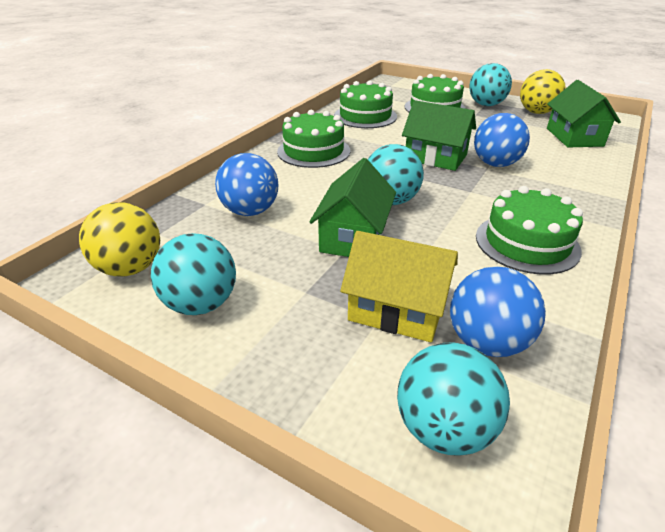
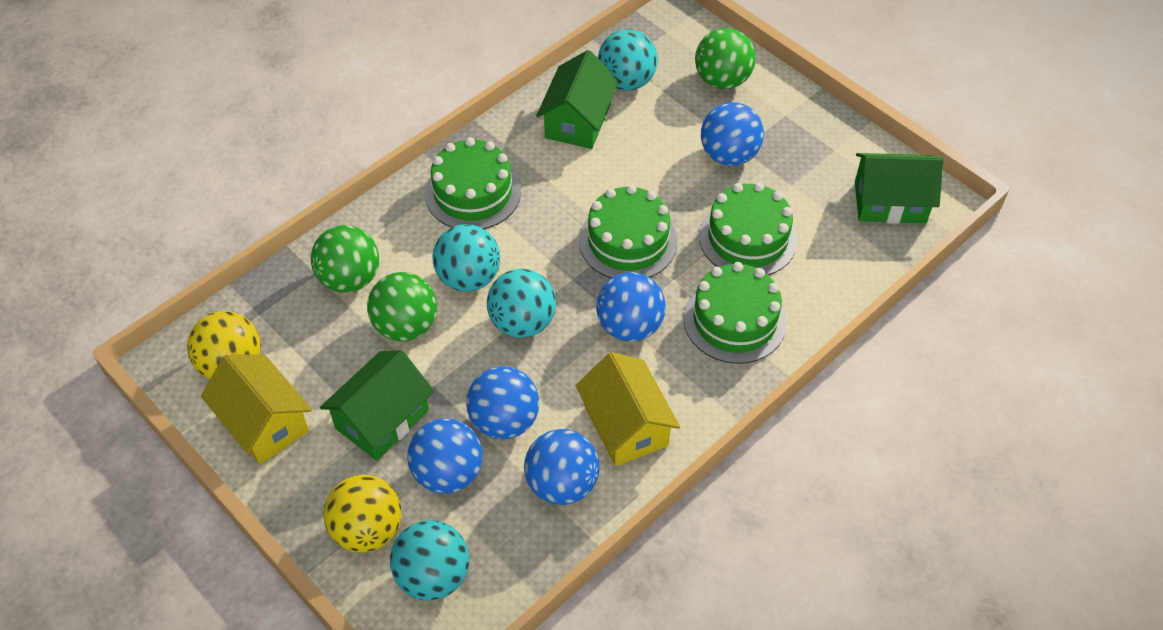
blue ball: 3 -> 5
green ball: 0 -> 3
yellow house: 1 -> 2

